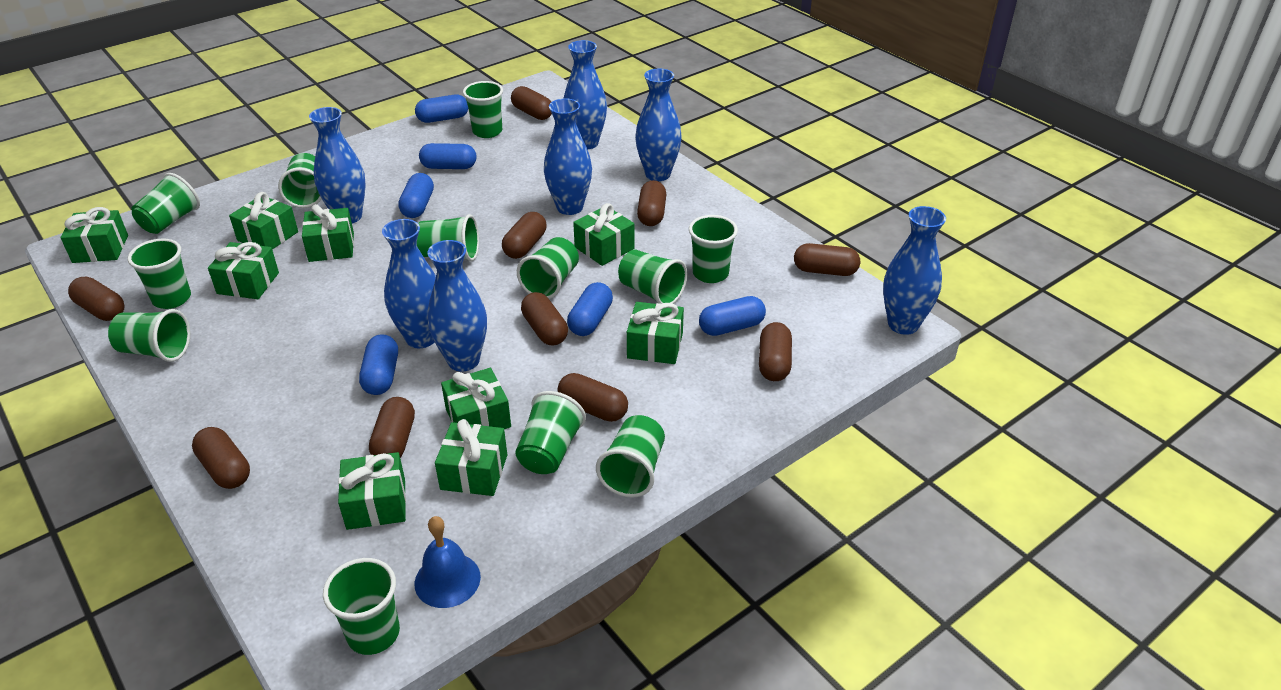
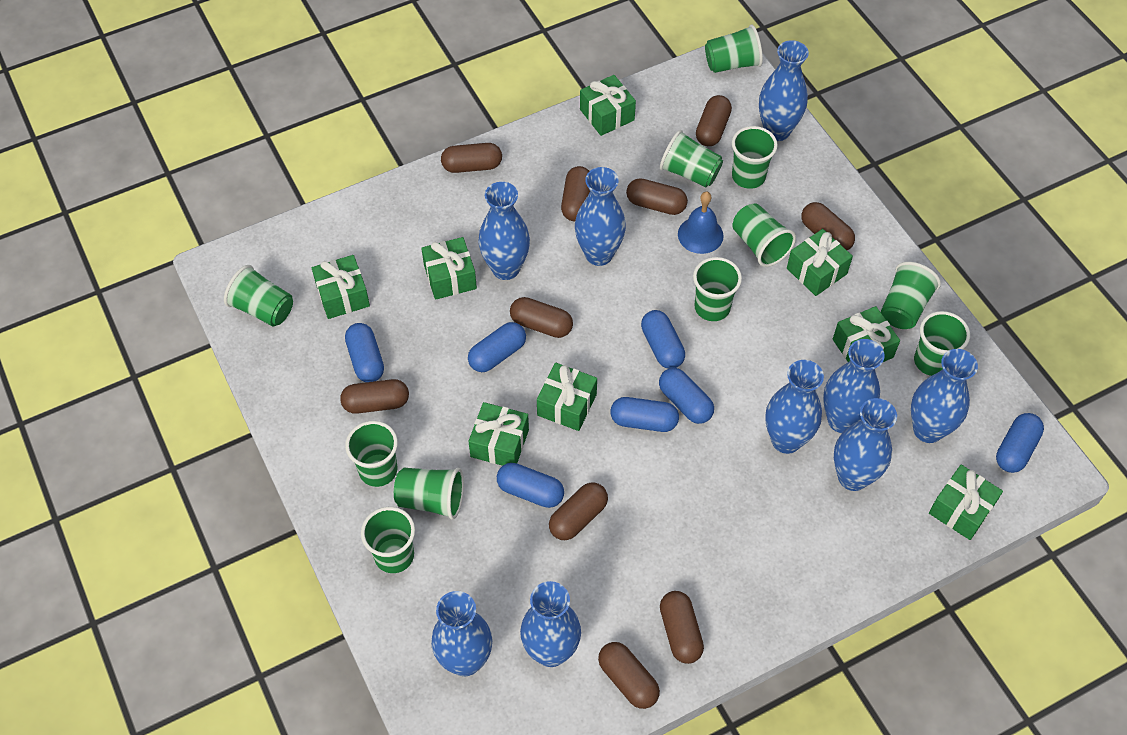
blue capsule: 6 -> 7
blue vase: 7 -> 9
green cup: 12 -> 11
green gift: 9 -> 8

